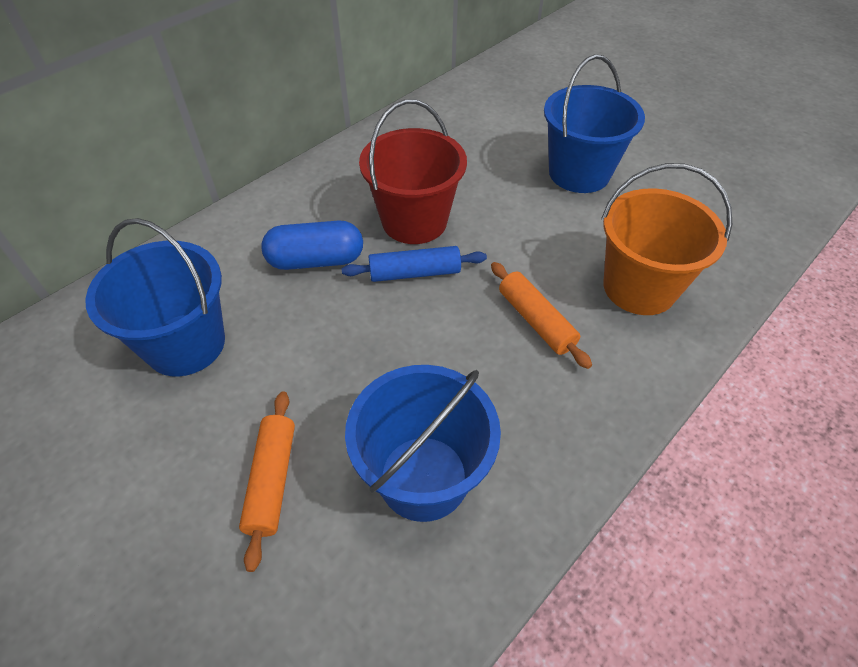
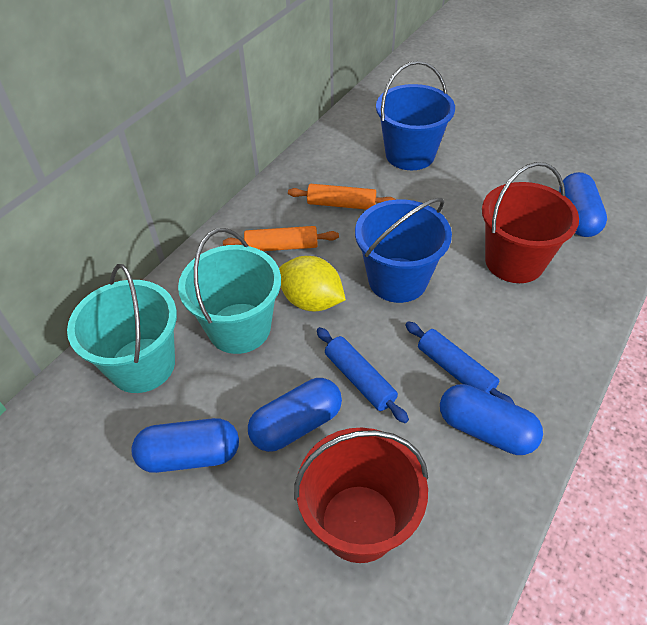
blue bucket: 3 -> 2
blue capsule: 1 -> 4
blue rolling pin: 1 -> 2
orange bucket: 1 -> 0
red bucket: 1 -> 2
turquoise bucket: 0 -> 2
yellow lemon: 0 -> 1

